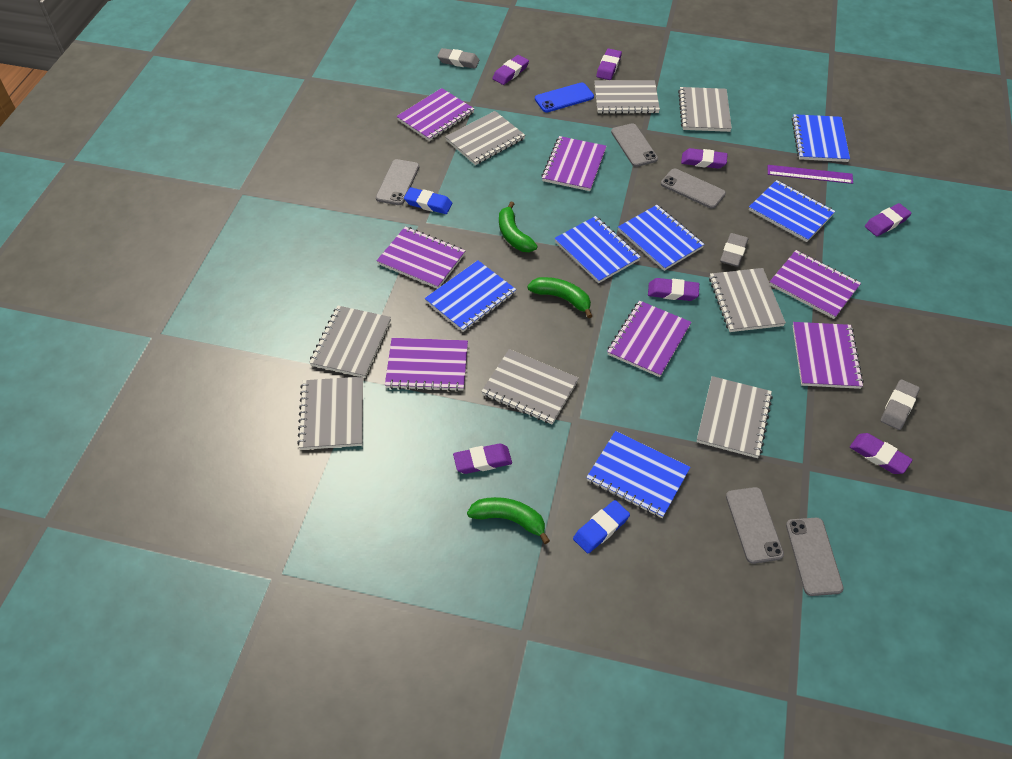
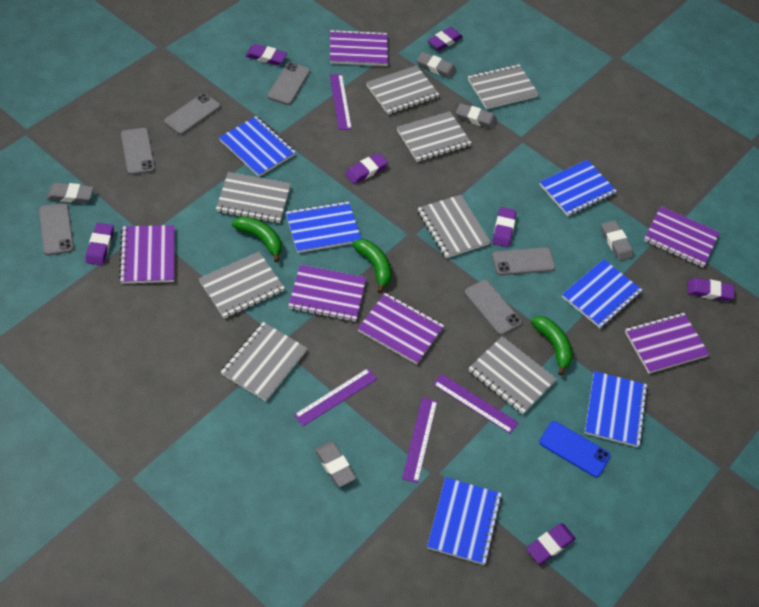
blue eraser: 2 -> 0
grey eraser: 3 -> 5
grey phone: 5 -> 6
purple notebook: 7 -> 6
purple ruler: 1 -> 4

